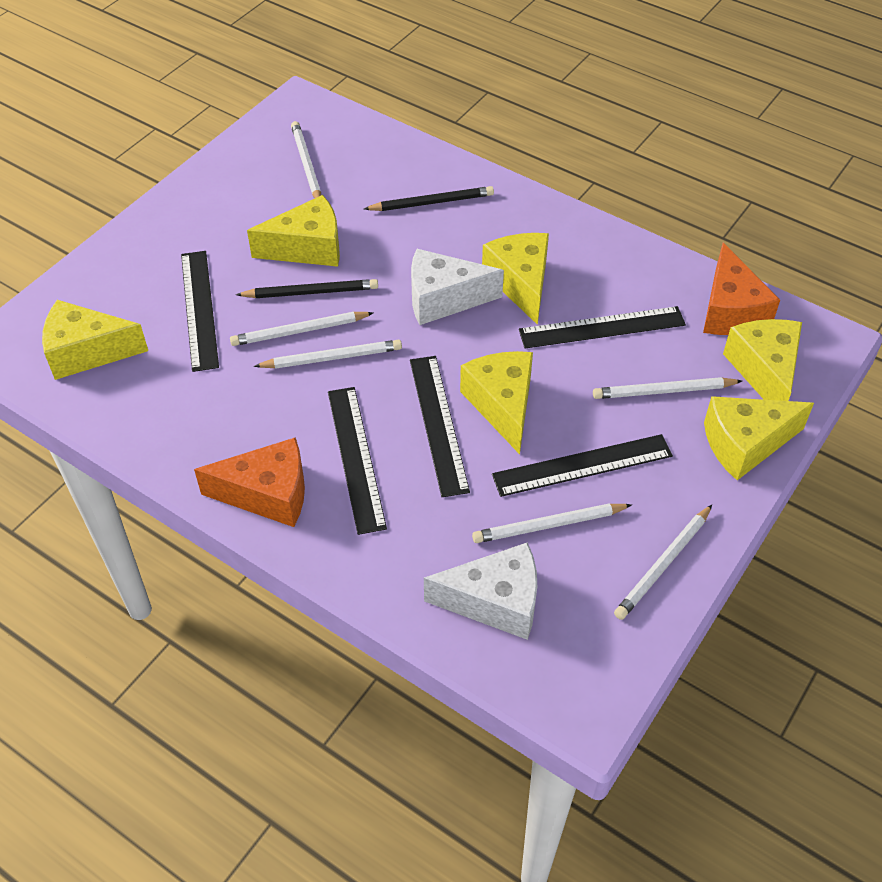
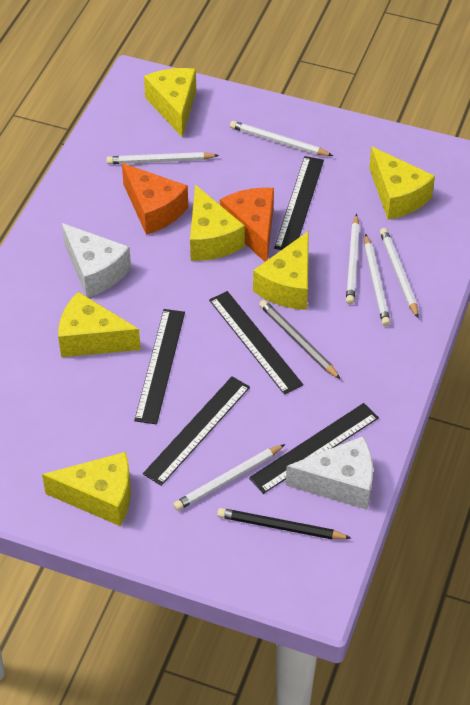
black pencil: 2 -> 1
grey pencil: 0 -> 1

